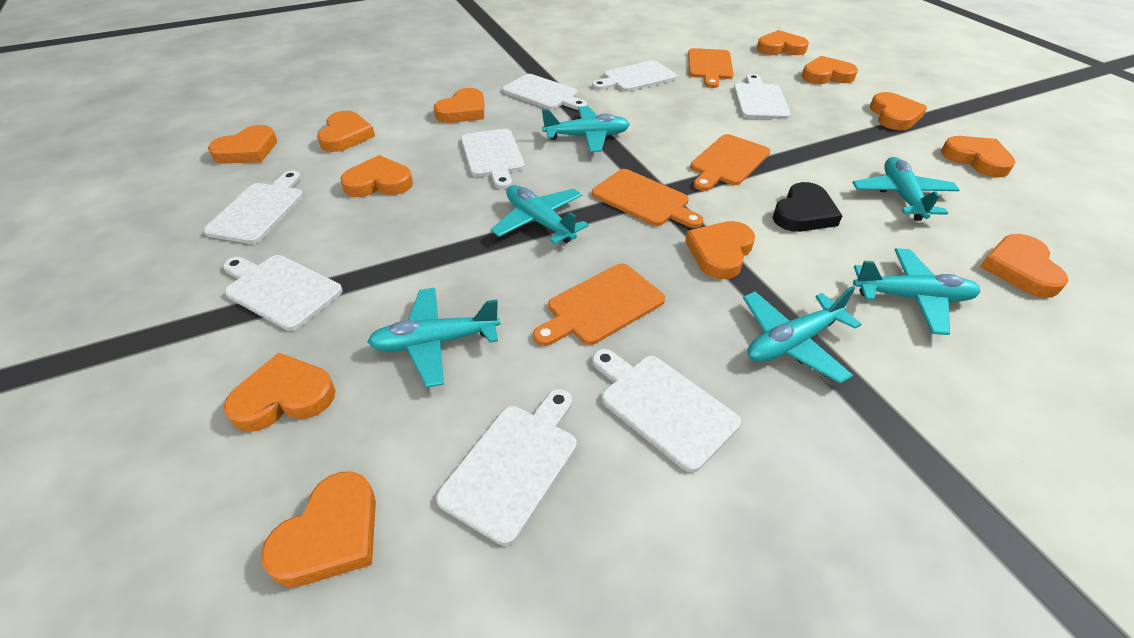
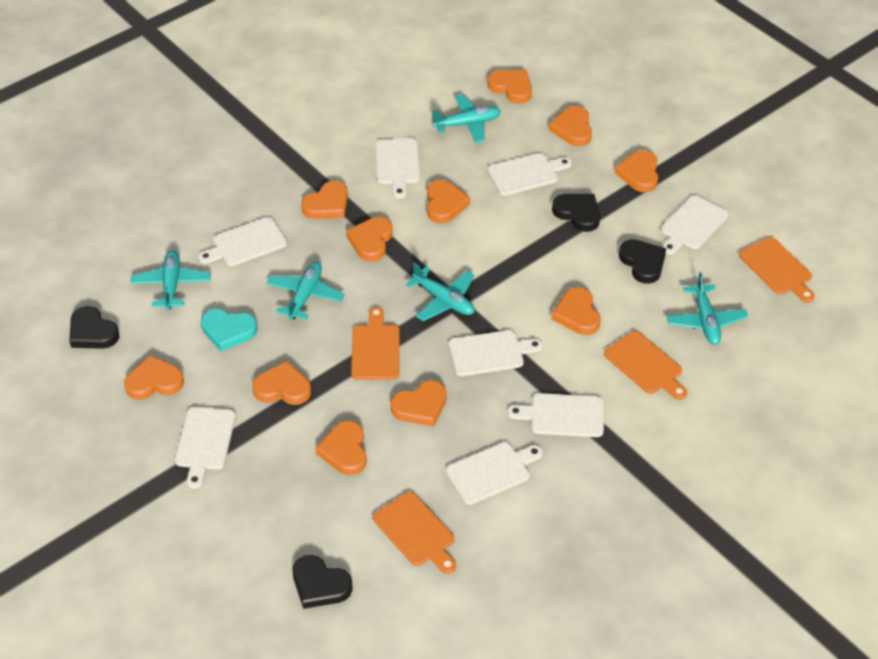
black heart: 1 -> 4
orange heart: 12 -> 11
turquoise heart: 0 -> 1
turquoise plane: 6 -> 5

